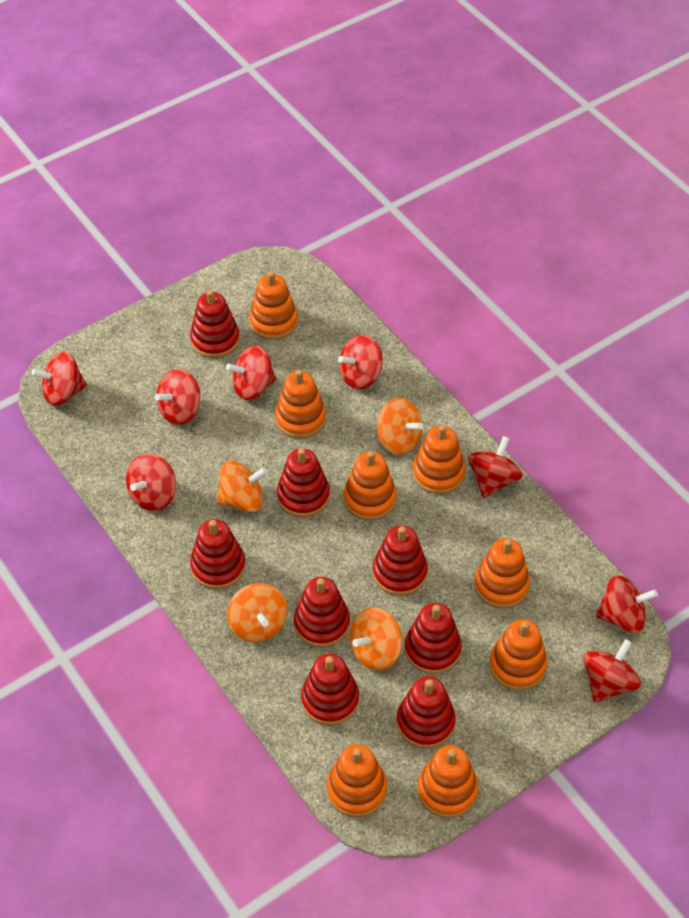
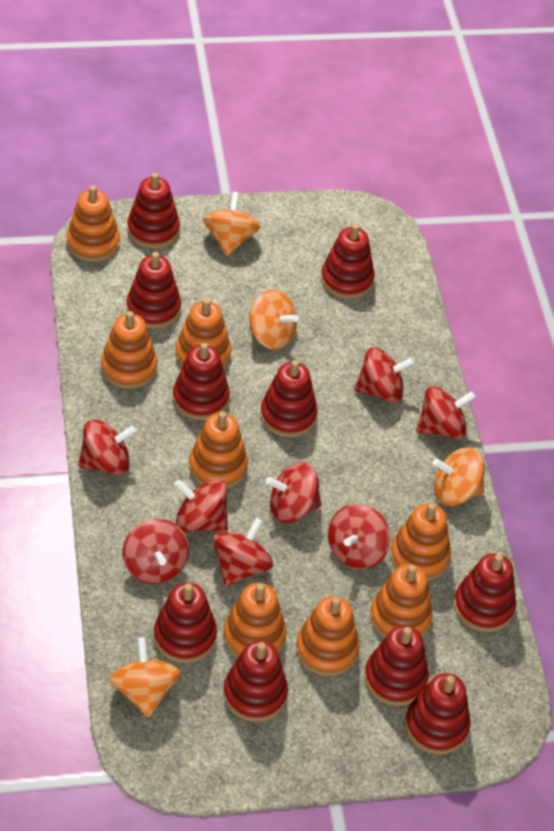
red stacking toy: 8 -> 10

